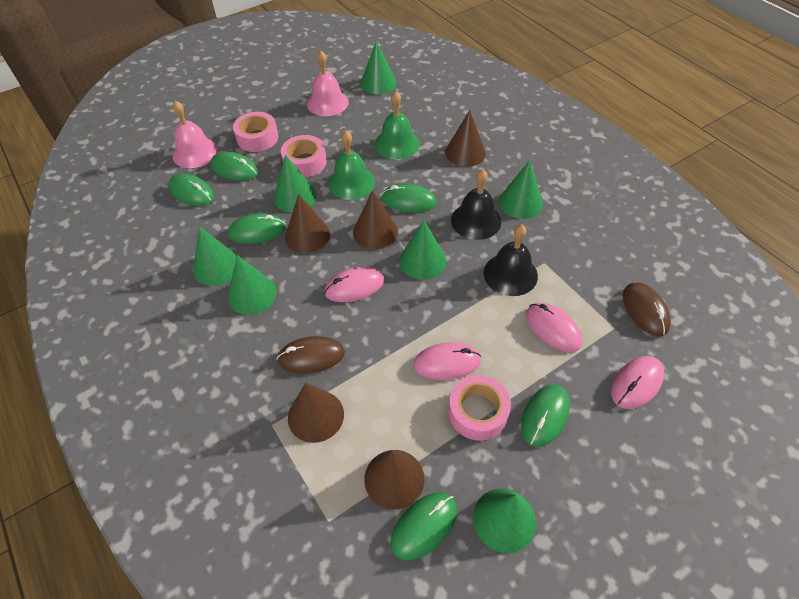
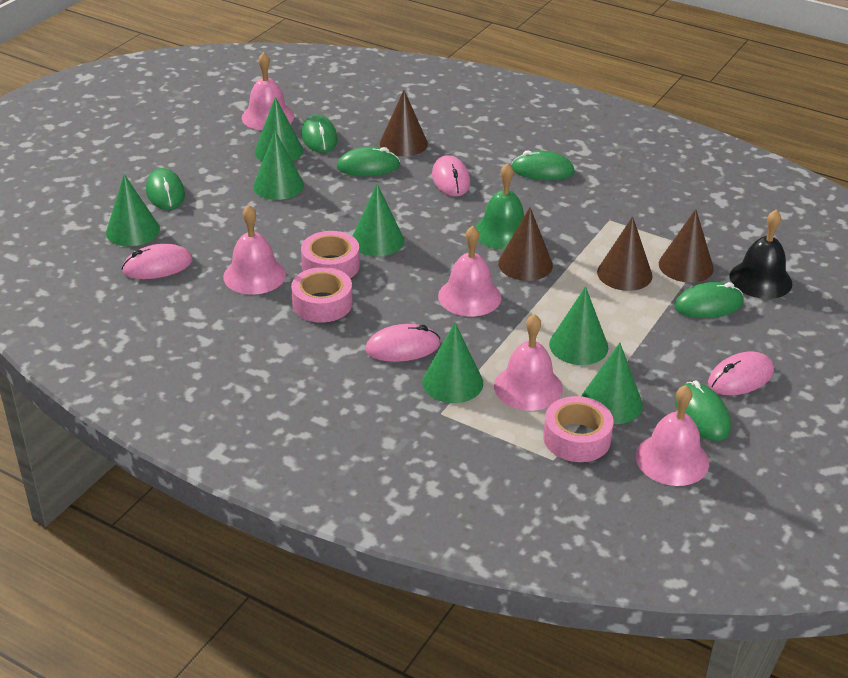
black bell: 2 -> 1
brown cone: 5 -> 4
brown mouse: 2 -> 0
green bell: 2 -> 1
pink bell: 2 -> 5

